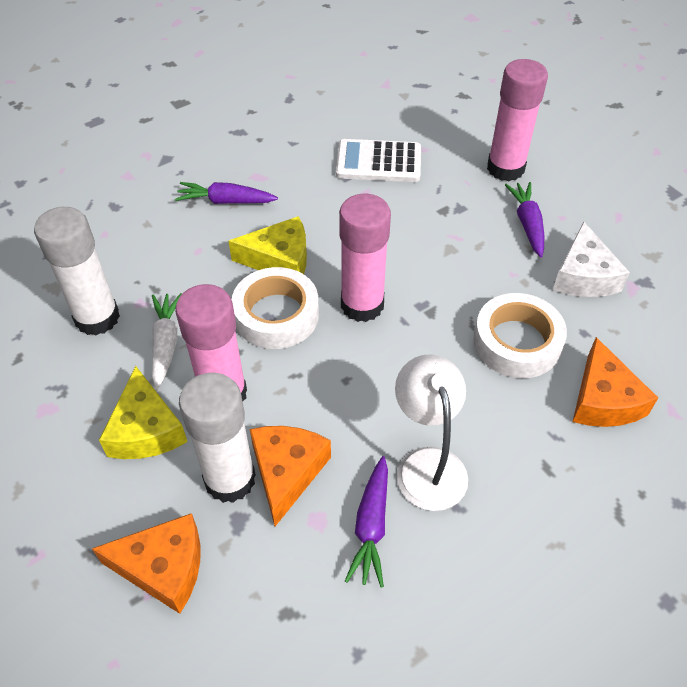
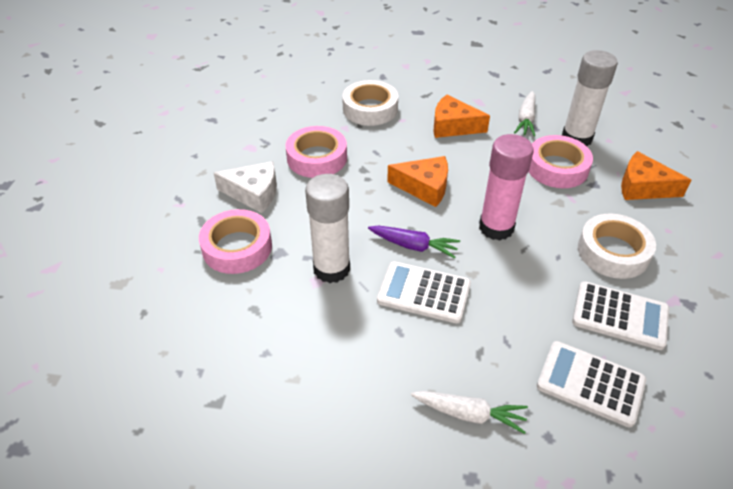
pink glue stick: 3 -> 1
pink tape: 0 -> 3
purple carrot: 3 -> 1
white calculator: 1 -> 3
white carrot: 1 -> 2
white lamp: 1 -> 0
yellow cheese: 2 -> 0

